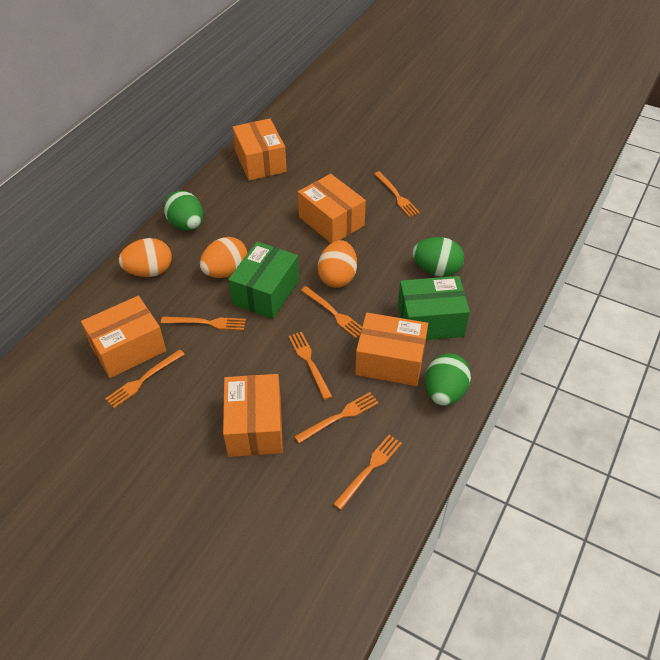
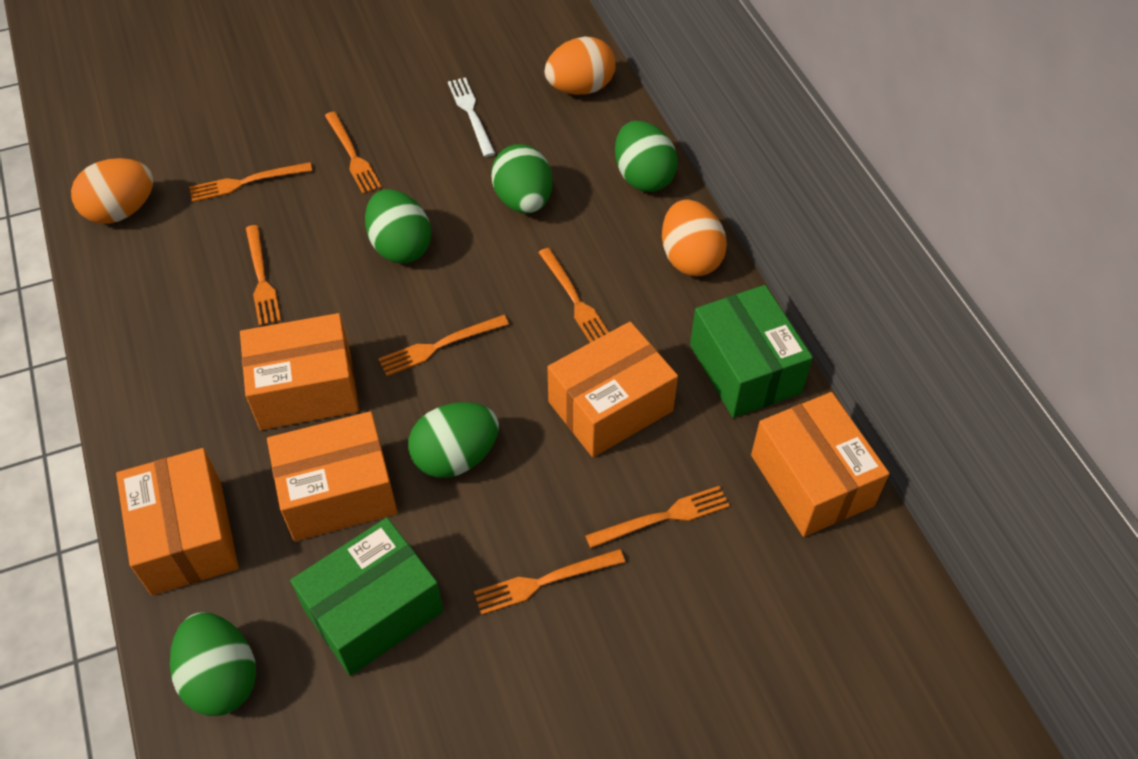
green egg: 3 -> 5
white fork: 0 -> 1

